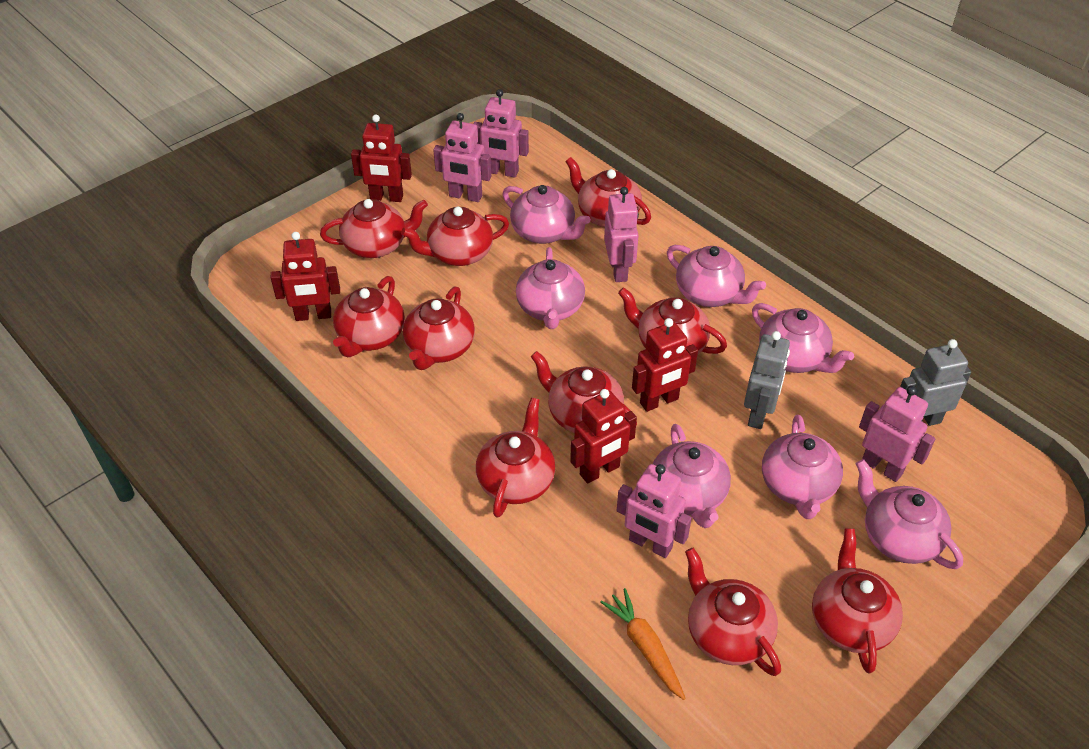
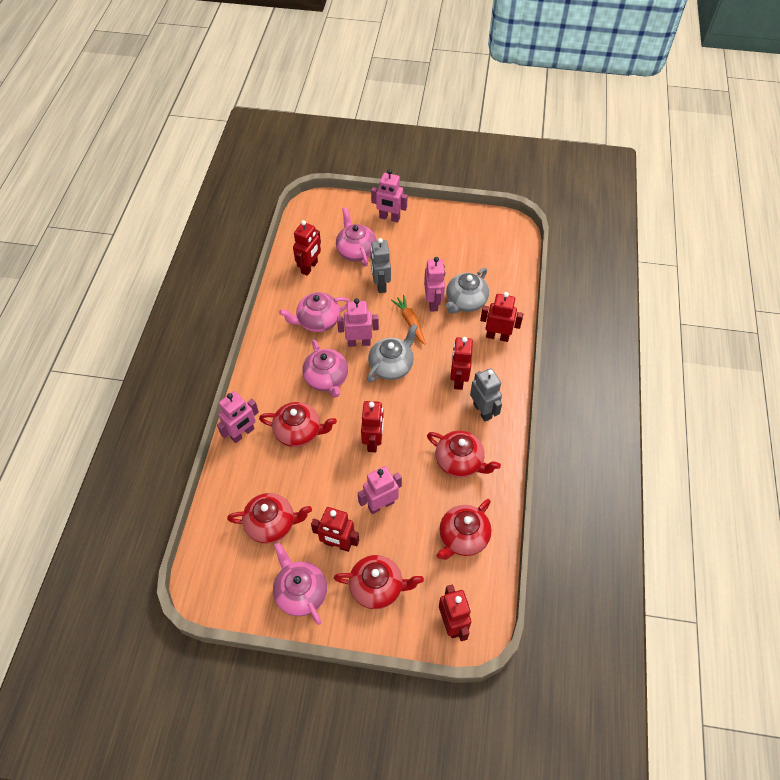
grey teapot: 0 -> 2
pink teapot: 7 -> 4
red robot: 4 -> 6
red teapot: 10 -> 5

